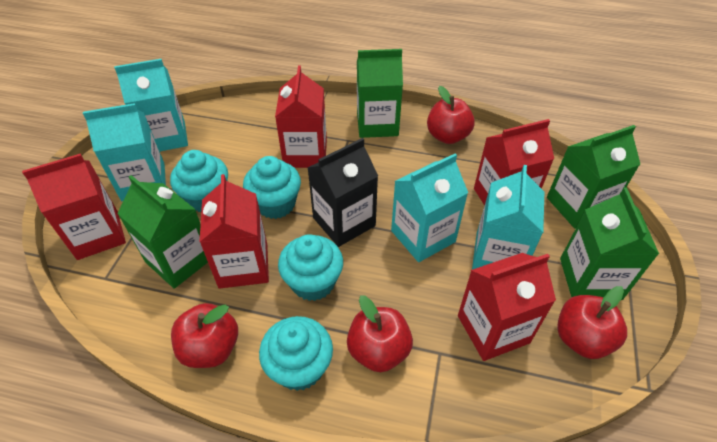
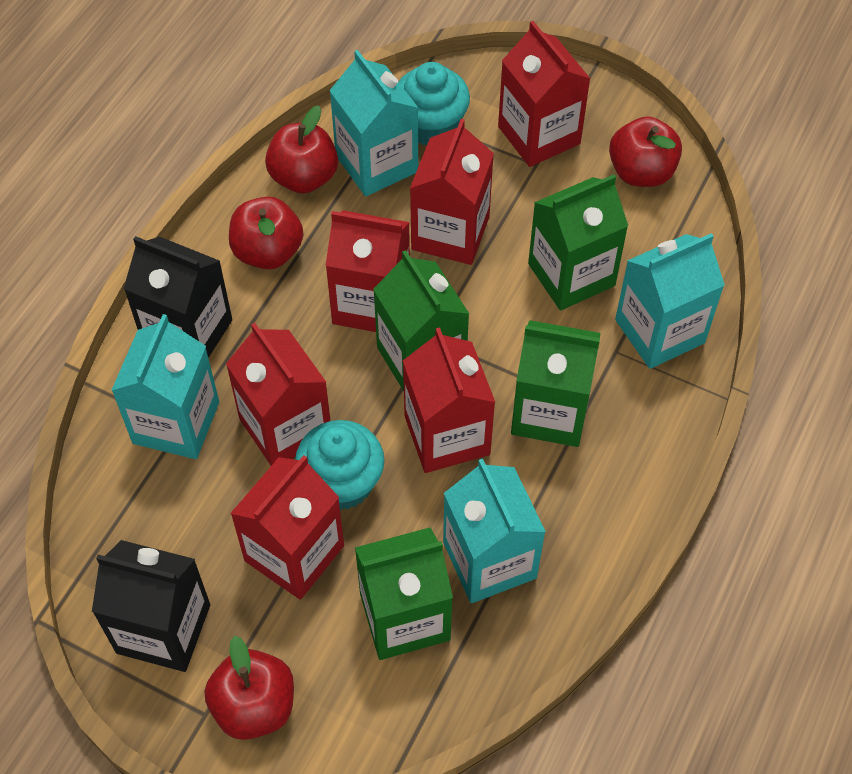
black carton: 1 -> 2
red carton: 5 -> 6
turquoise cupcake: 4 -> 2

